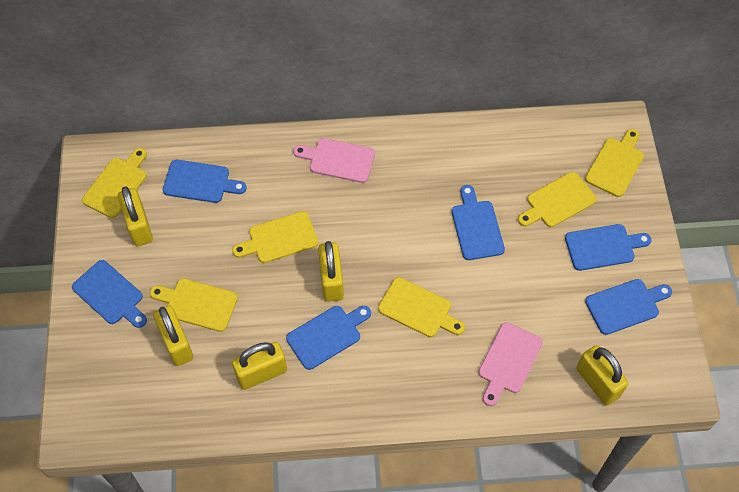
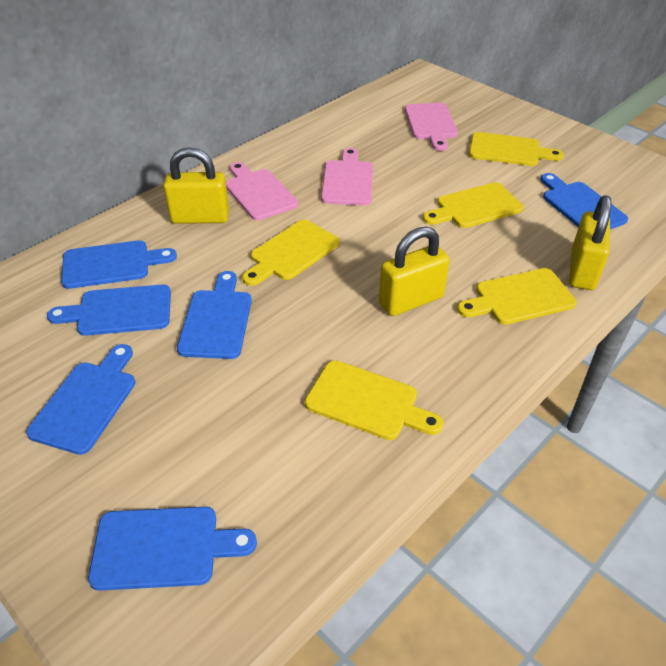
pink cutting board: 2 -> 3
yellow cutting board: 6 -> 5
yellow padlock: 5 -> 3

